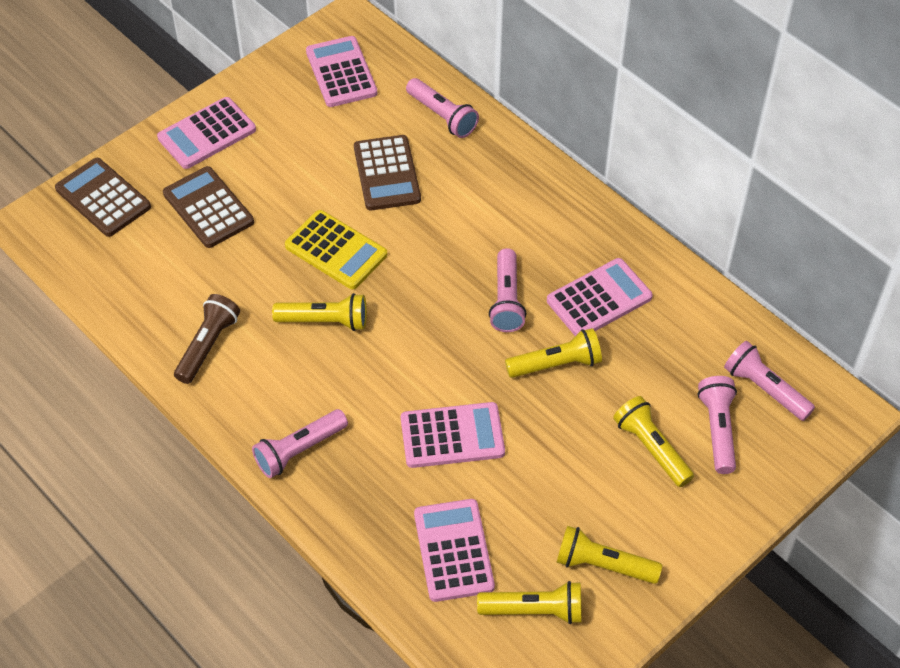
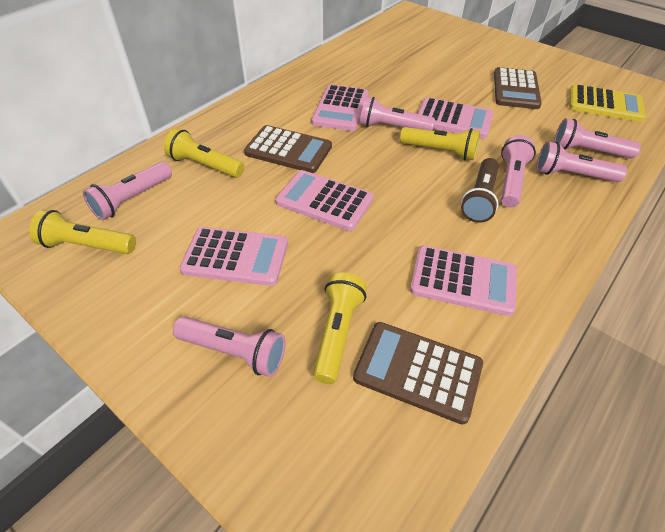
pink flashlight: 5 -> 6
yellow flashlight: 5 -> 4

